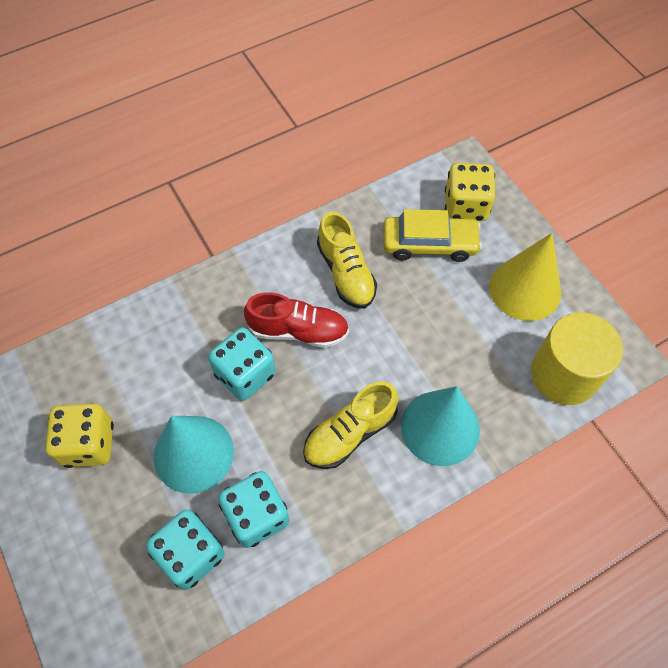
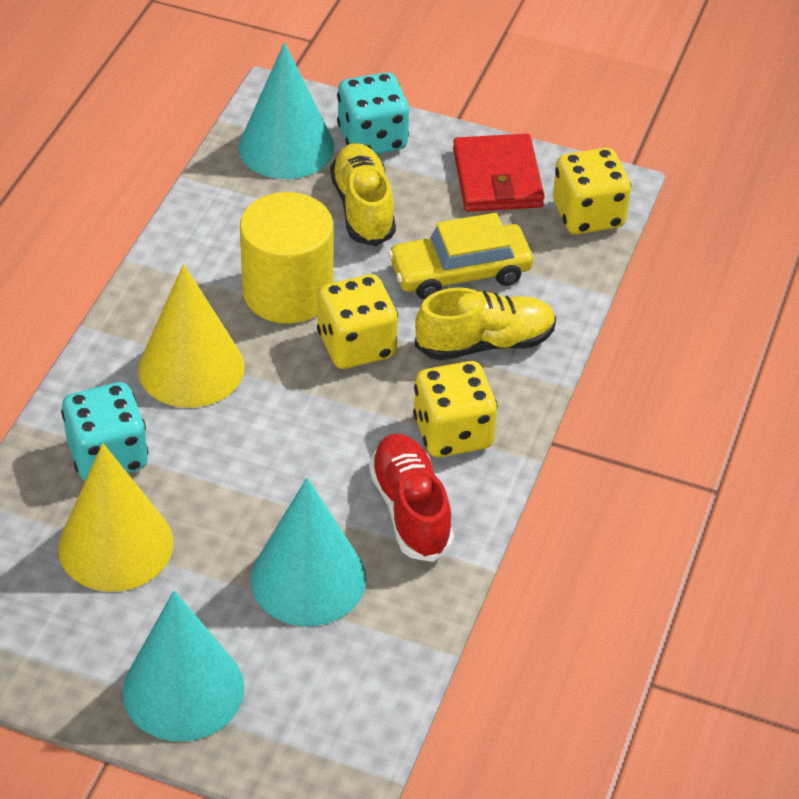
red wallet: 0 -> 1
turquoise cone: 2 -> 3
turquoise dice: 3 -> 2
yellow cone: 1 -> 2
yellow dice: 2 -> 3

